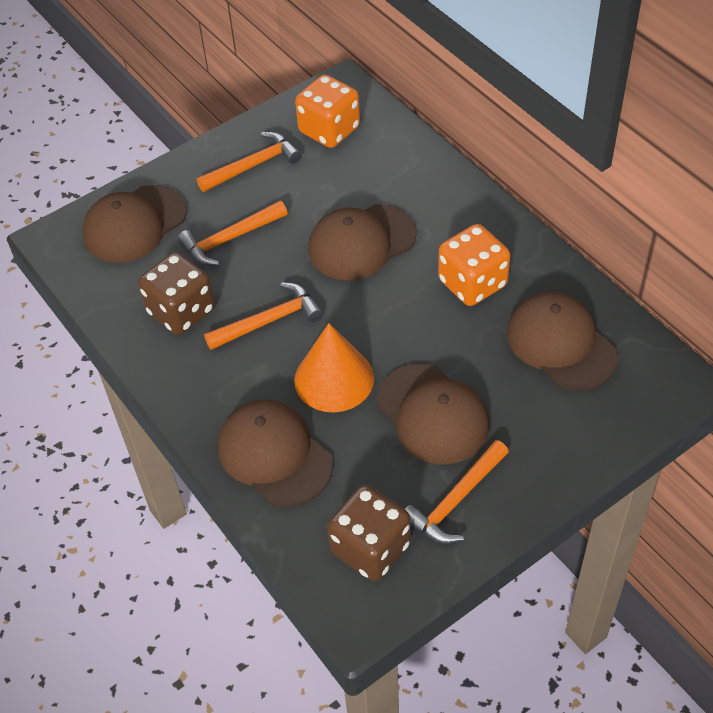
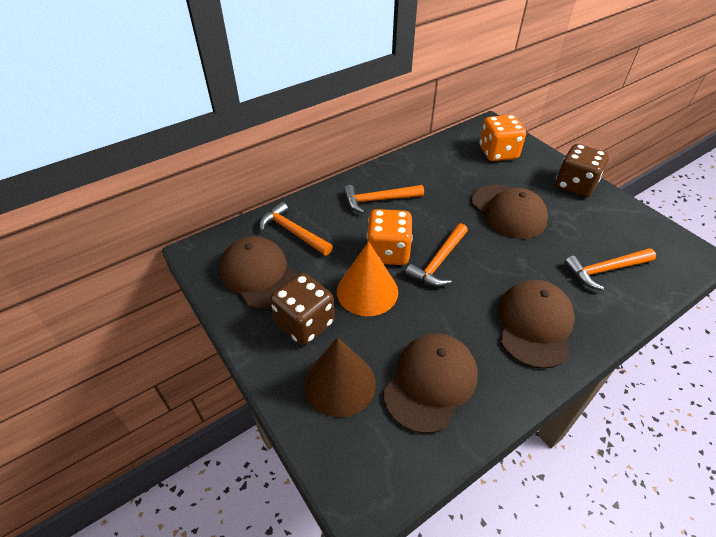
brown cap: 5 -> 4
brown cone: 0 -> 1

